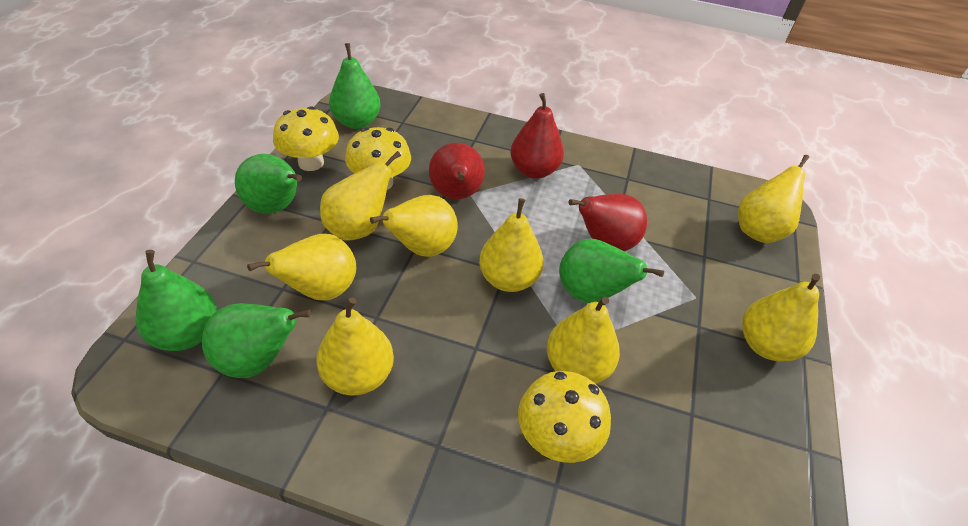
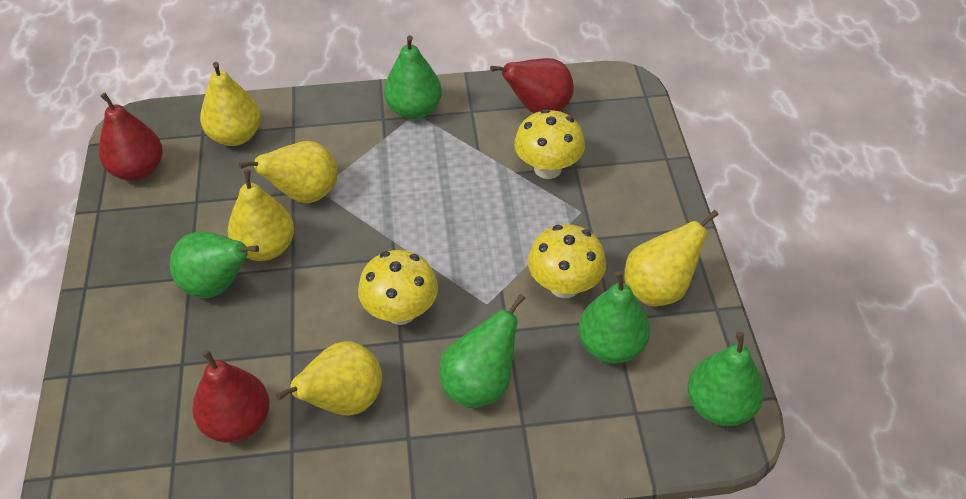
yellow pear: 8 -> 5

